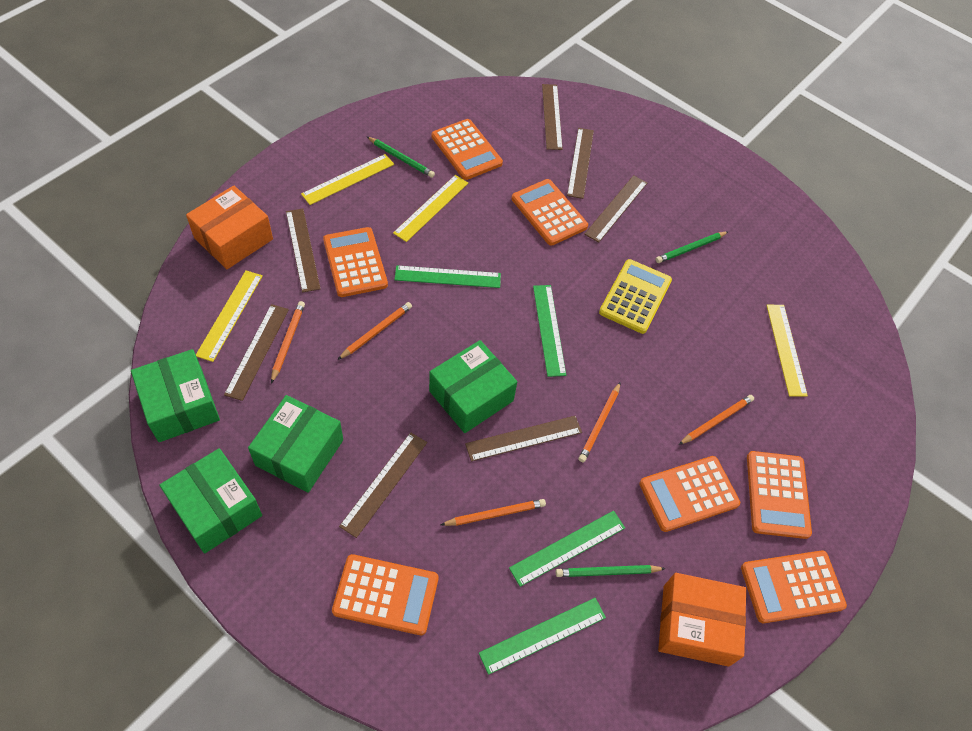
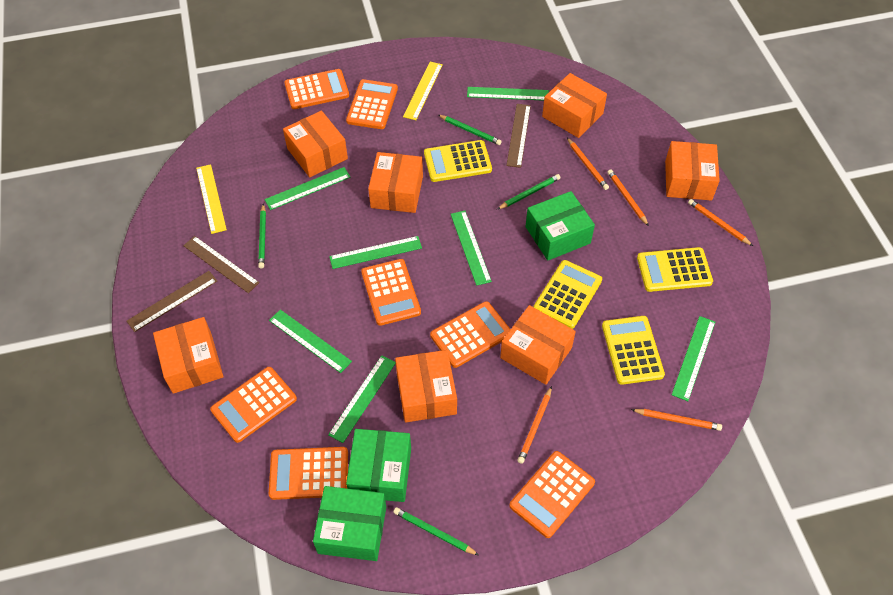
brown ruler: 7 -> 3
green box: 4 -> 3
green pencil: 3 -> 4
green ruler: 4 -> 7
orange box: 2 -> 7
yellow calculator: 1 -> 4
yellow ruler: 4 -> 2

